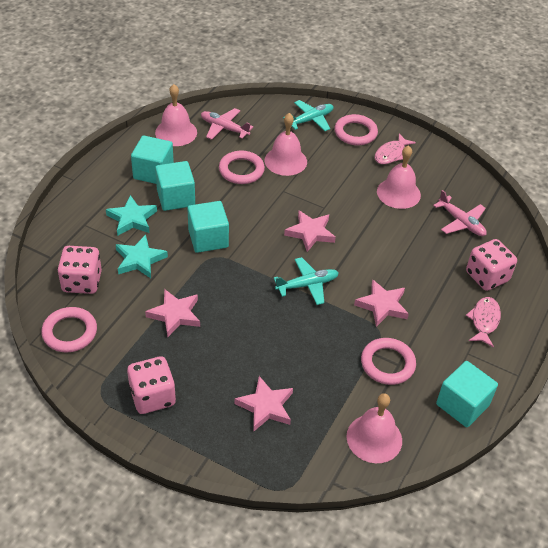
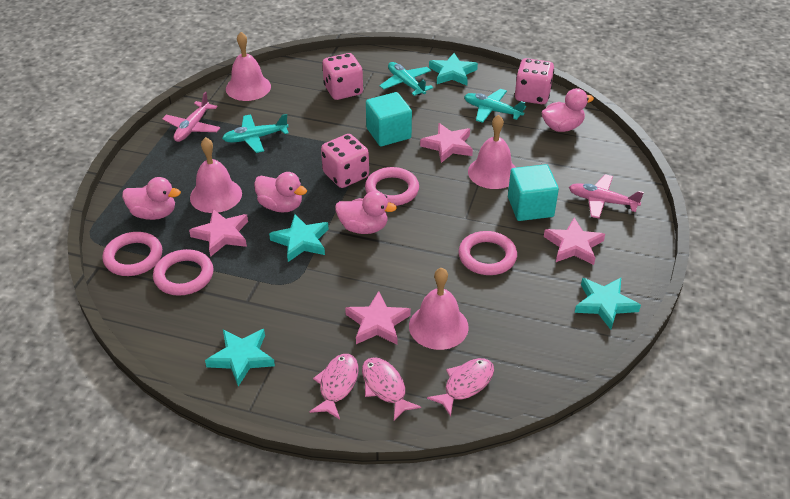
pink duck: 0 -> 4
pink fish: 2 -> 3
turquoise cube: 4 -> 2
turquoise plane: 2 -> 3
turquoise star: 2 -> 4

